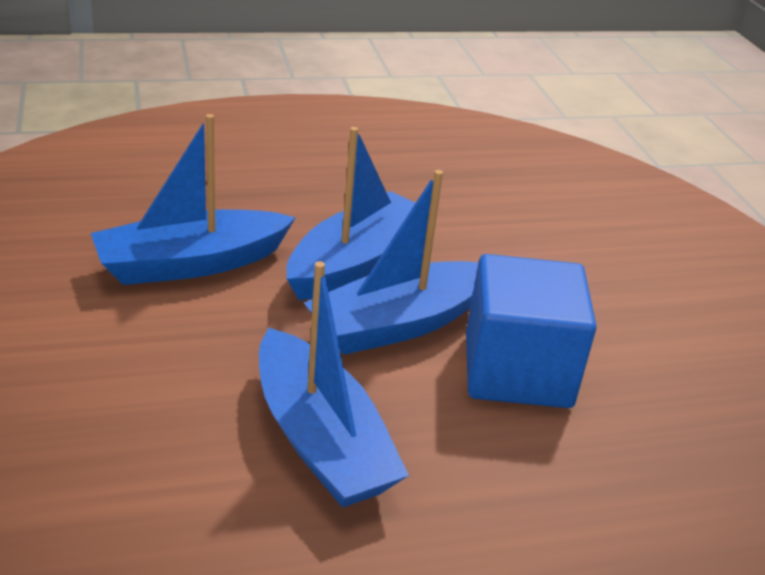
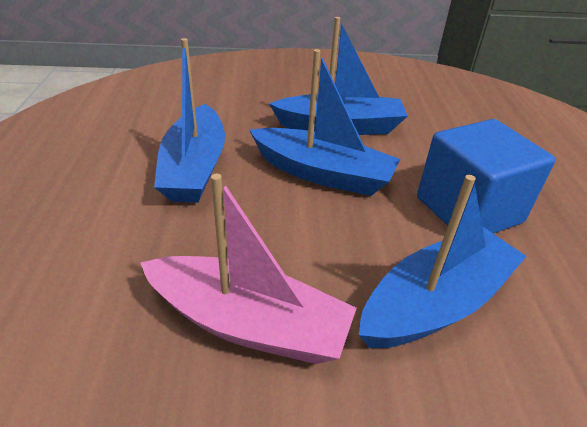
pink boat: 0 -> 1

